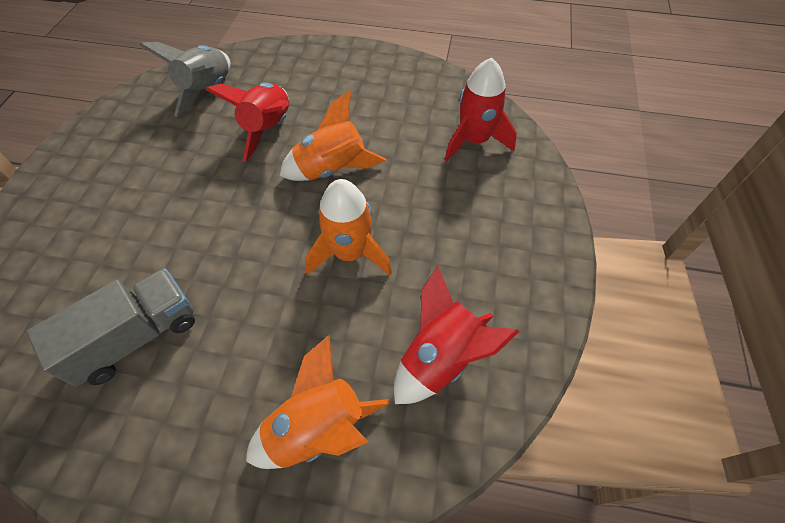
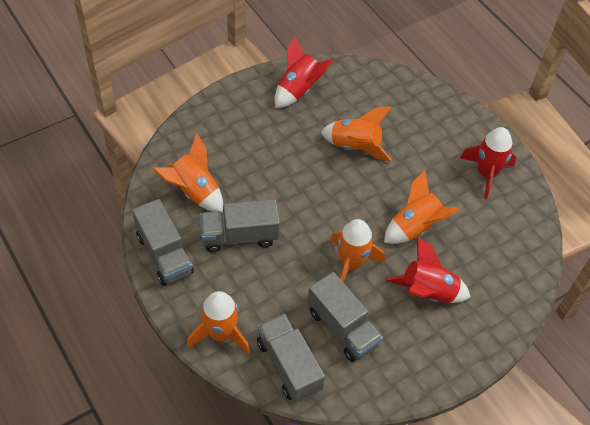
grey rocket: 1 -> 0
grey truck: 1 -> 4
orange rocket: 3 -> 5

